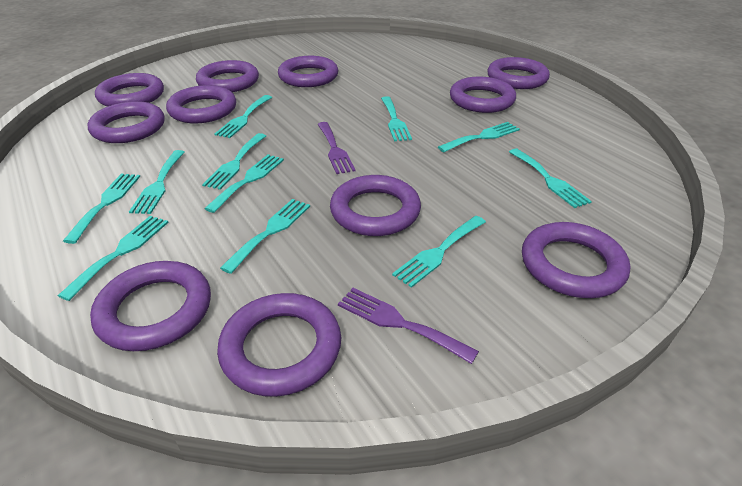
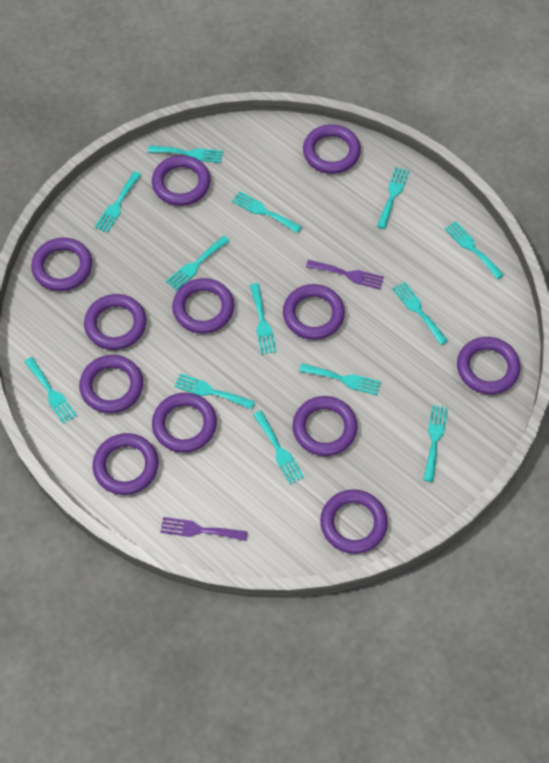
purple ring: 11 -> 12
turquoise fork: 11 -> 13

